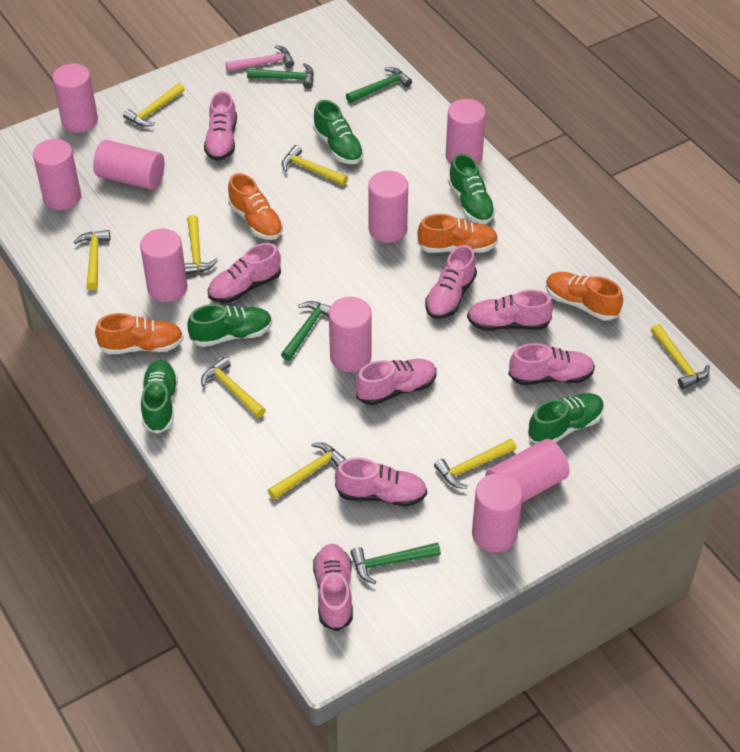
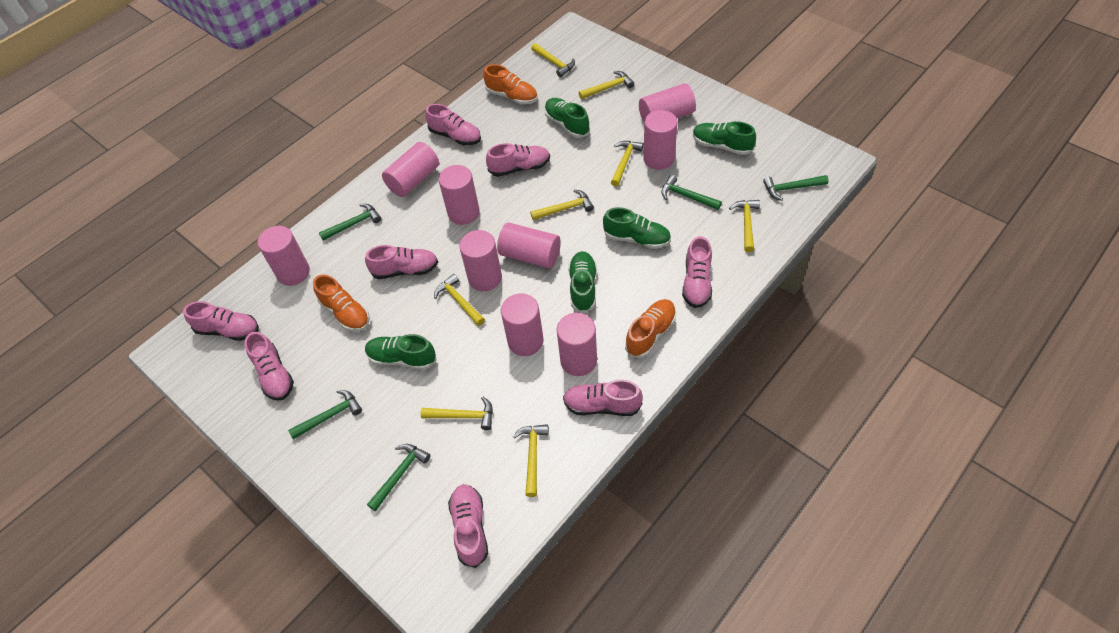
green hammer: 4 -> 5
orange shoe: 4 -> 3
pink hammer: 1 -> 0

